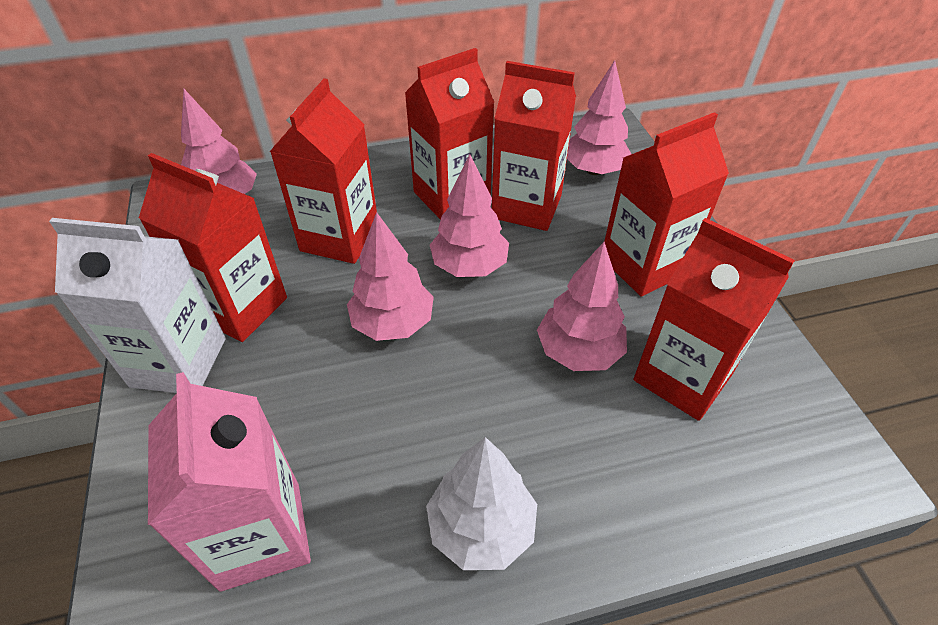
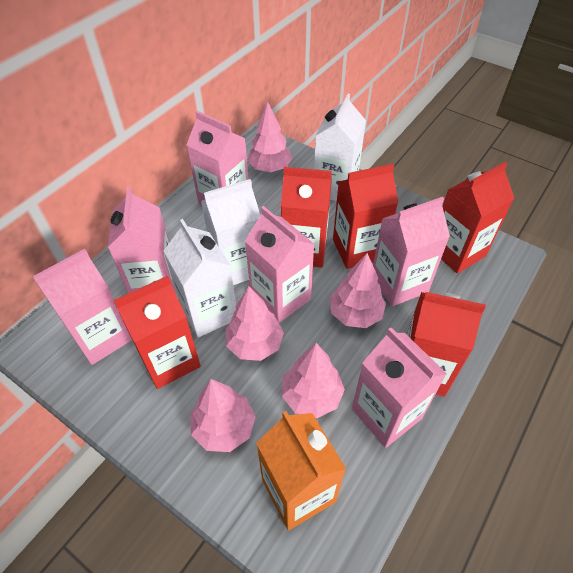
orange carton: 0 -> 1
pink carton: 1 -> 6
red carton: 6 -> 5
white carton: 1 -> 3
white tree: 1 -> 0

